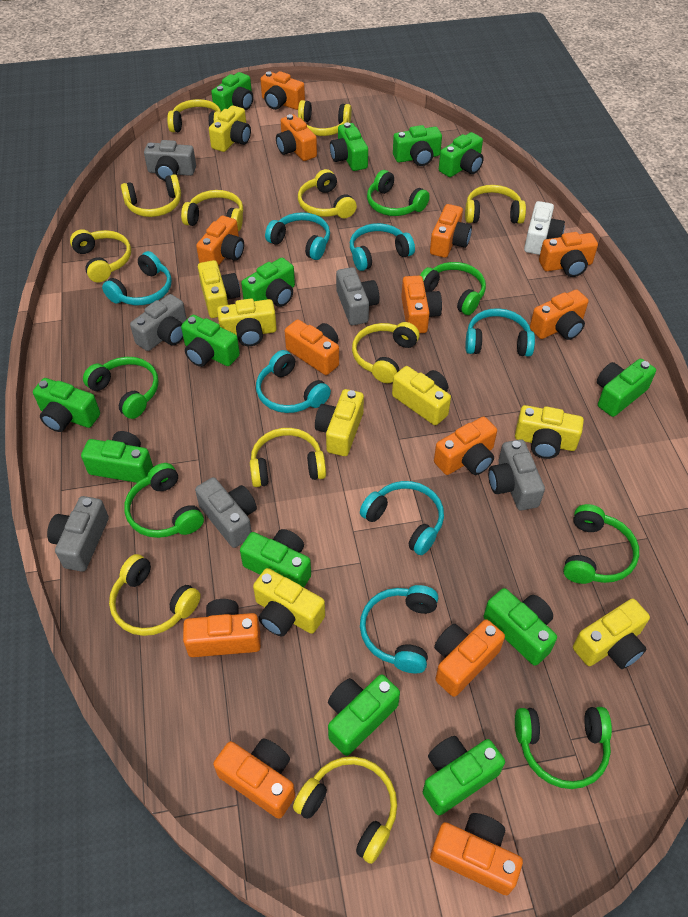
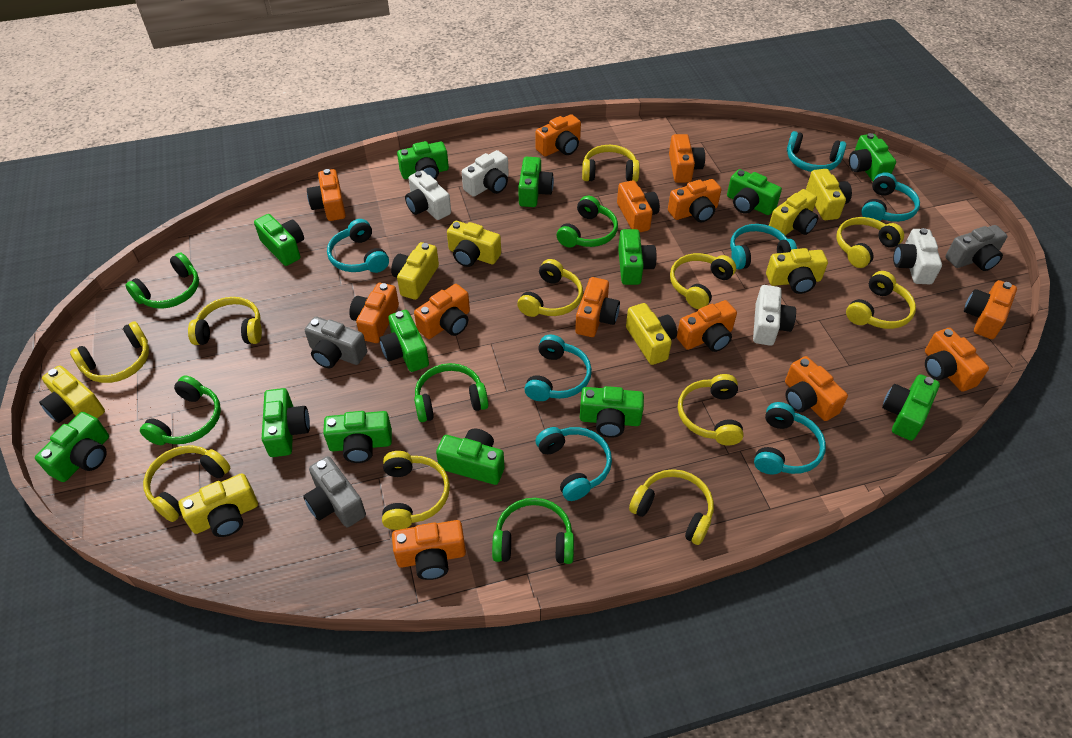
green headphones: 6 -> 5
grey camera: 6 -> 3
white camera: 1 -> 4

